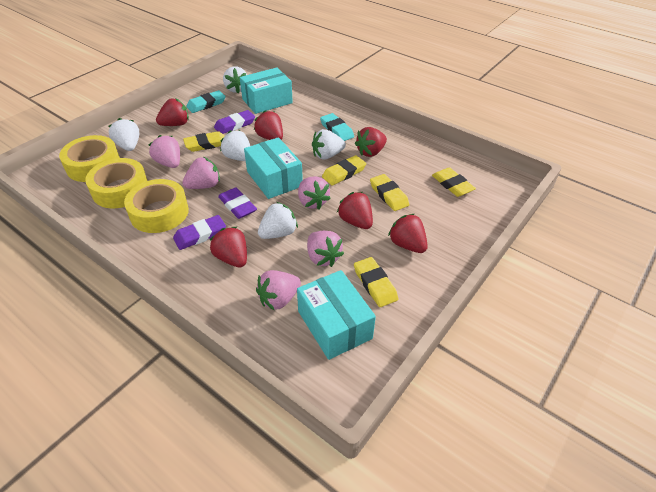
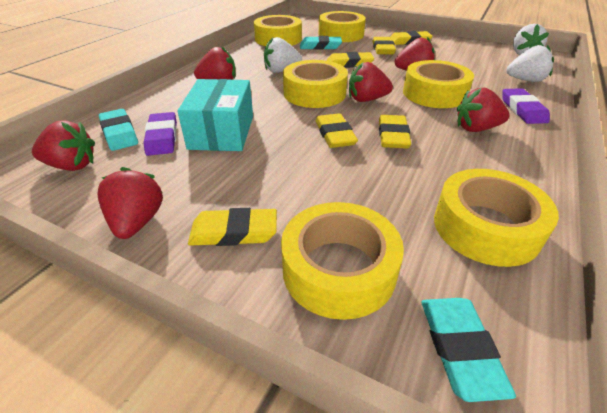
pink strawberry: 5 -> 0
purple eraser: 3 -> 2
turquoise box: 3 -> 1
turquoise eraser: 2 -> 3
white strawberry: 5 -> 3
yellow eraser: 5 -> 6
yellow tape: 3 -> 6

